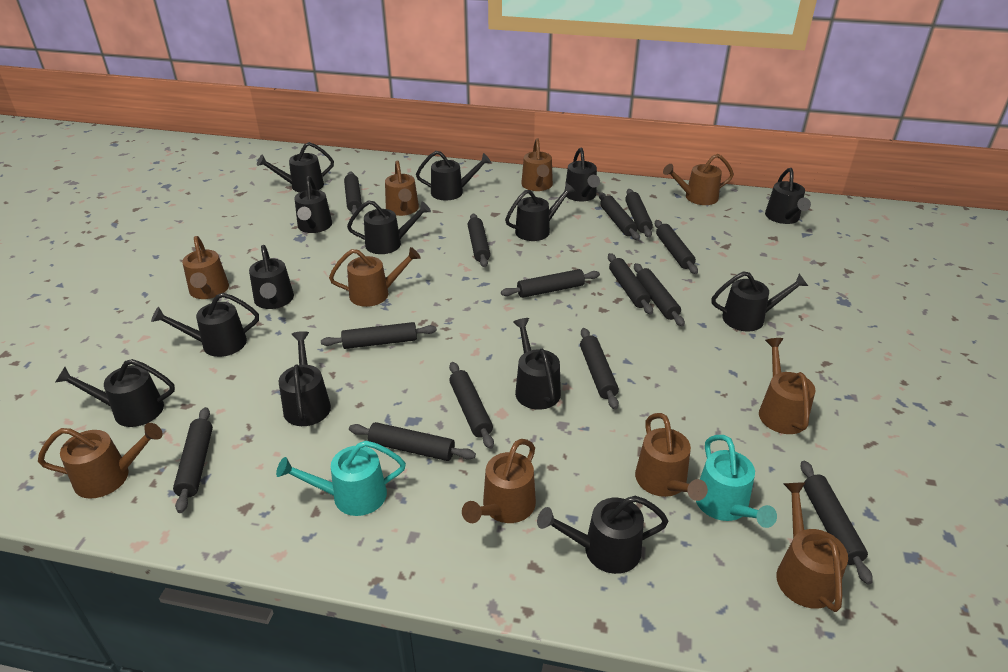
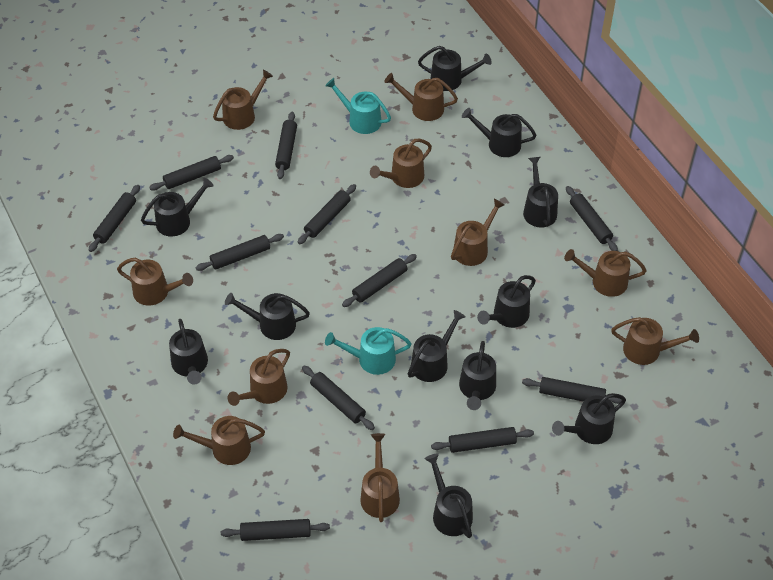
black rolling pin: 14 -> 11
black watering can: 14 -> 11

